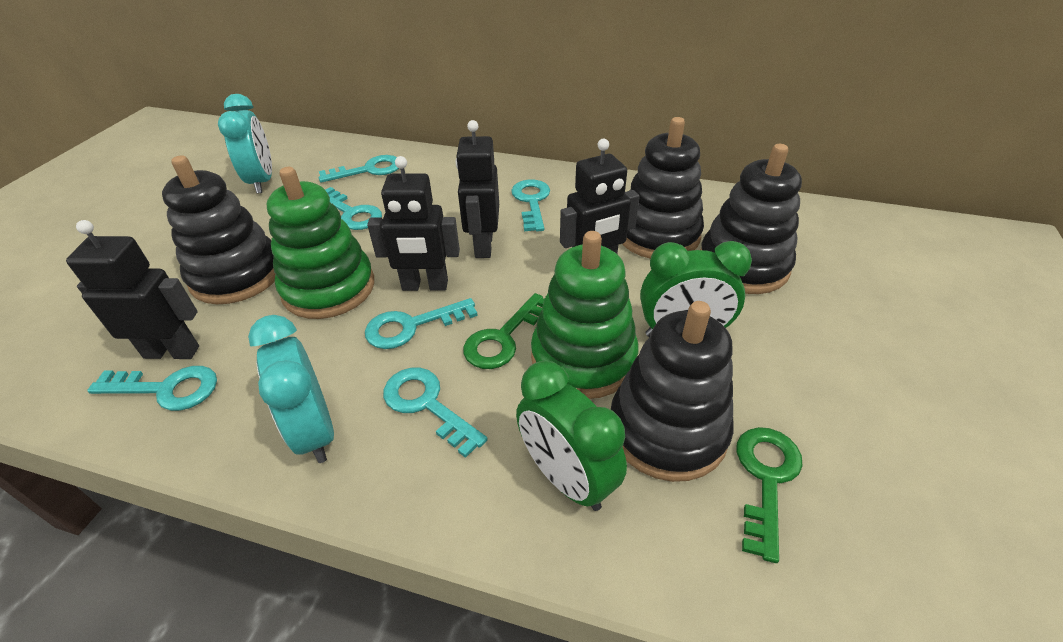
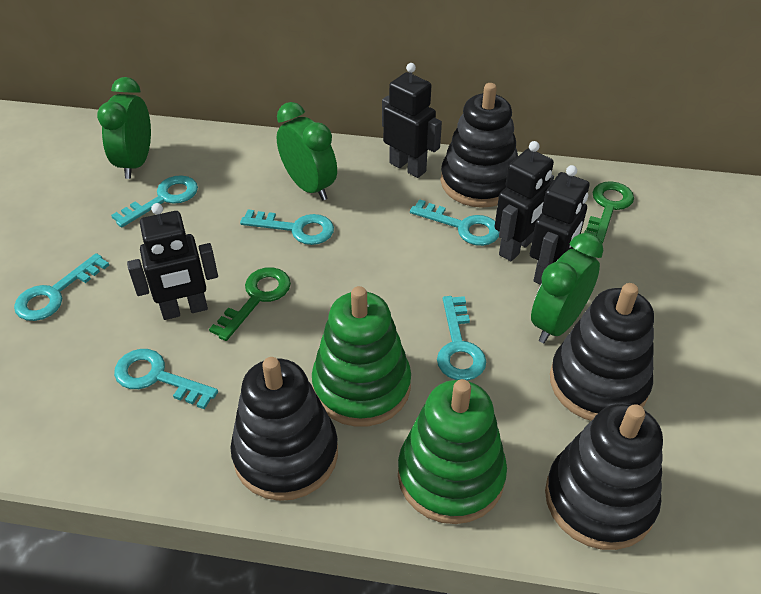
green clock: 2 -> 3
turquoise clock: 2 -> 0

